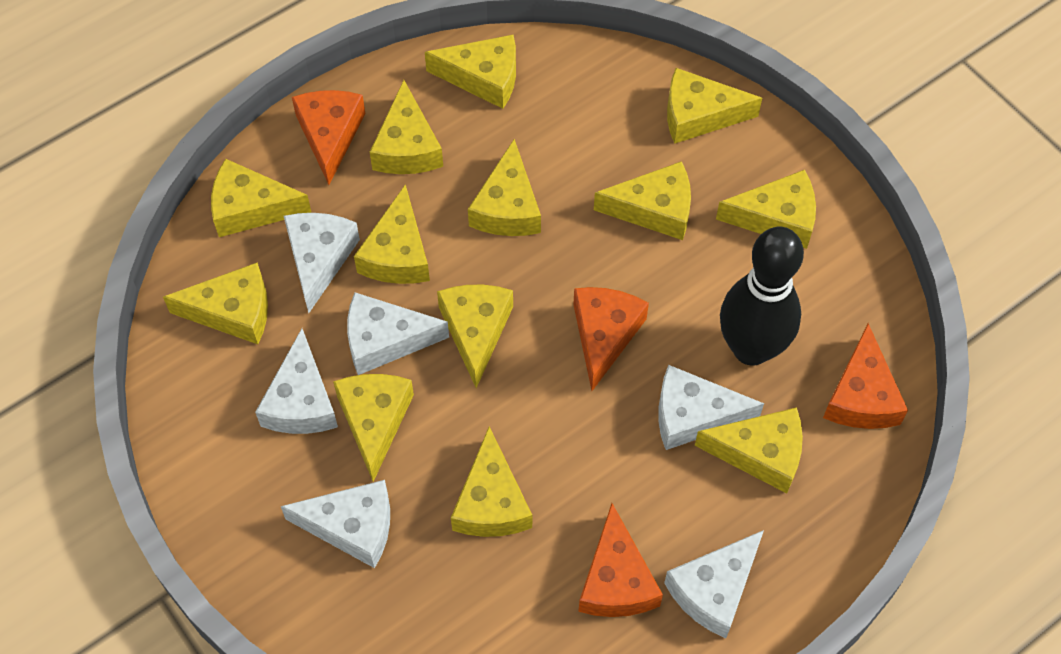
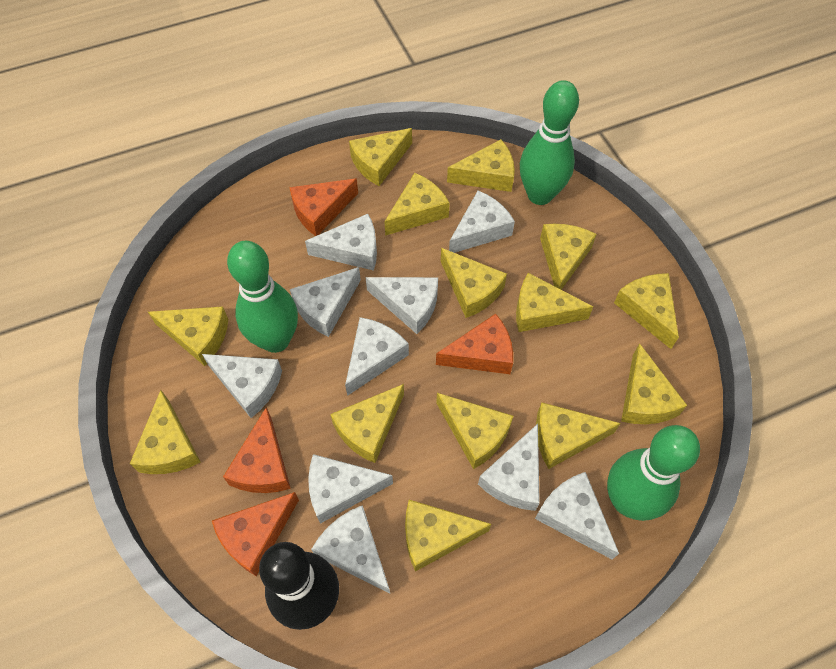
green bowling pin: 0 -> 3
white cheese: 6 -> 10
yellow cheese: 13 -> 14

